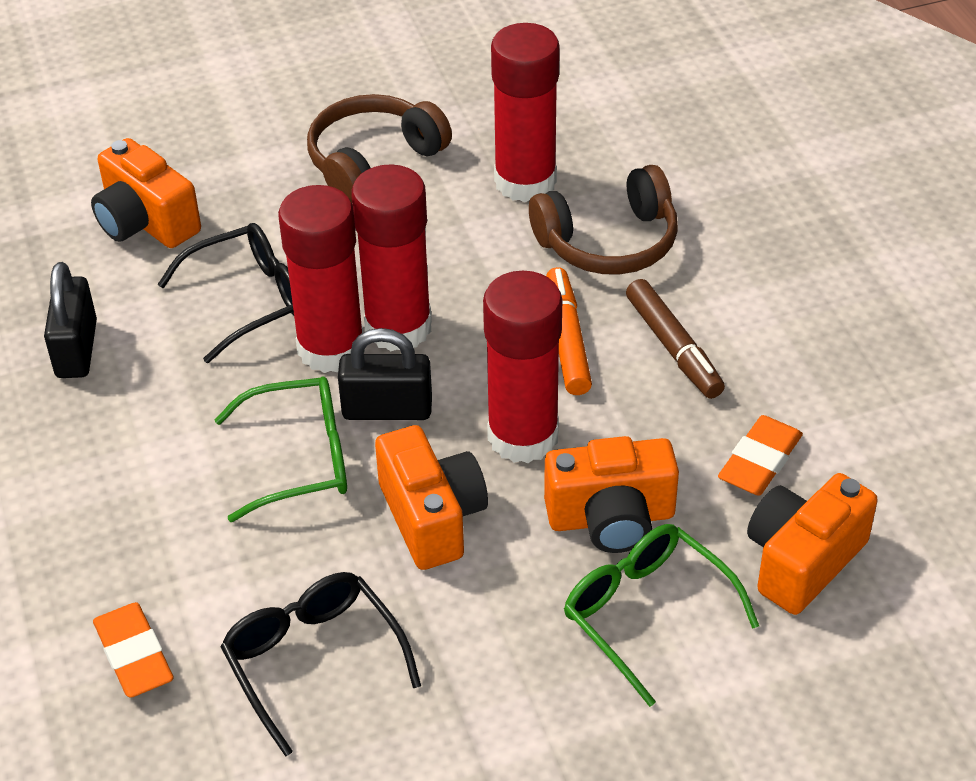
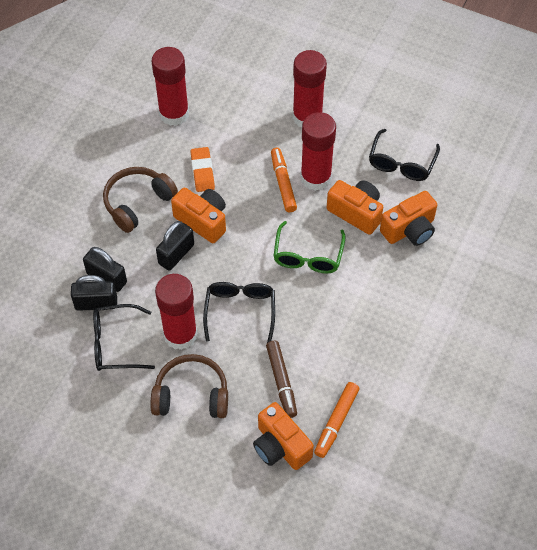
black glasses: 2 -> 3
black padlock: 2 -> 3
green glasses: 2 -> 1
orange eraser: 2 -> 1
orange marker: 1 -> 2

